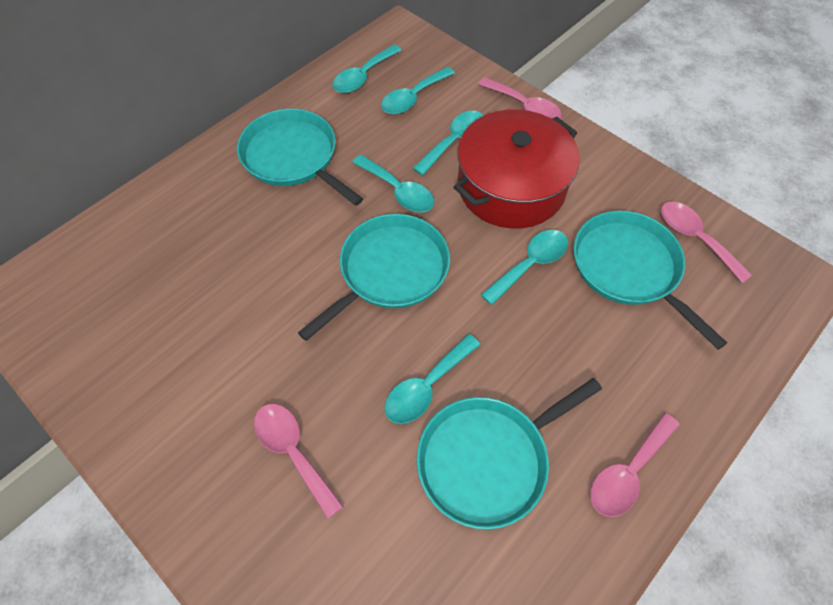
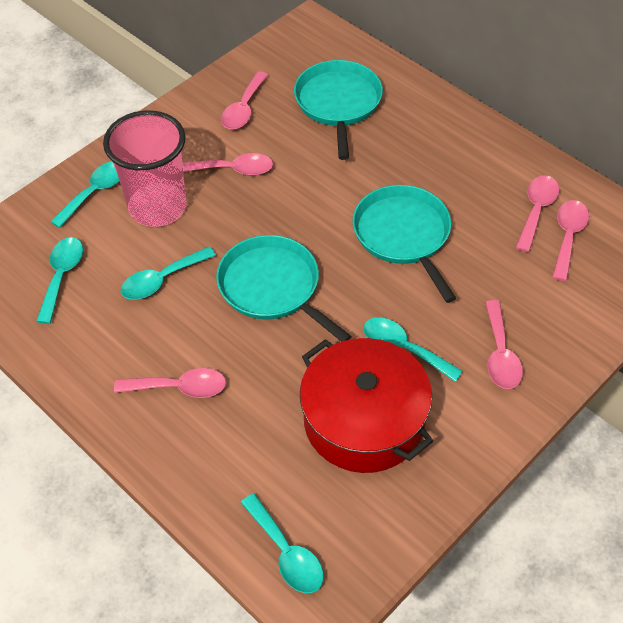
pink cup: 0 -> 1
pink spoon: 4 -> 6
turquoise pan: 4 -> 3
turquoise spoon: 6 -> 5

